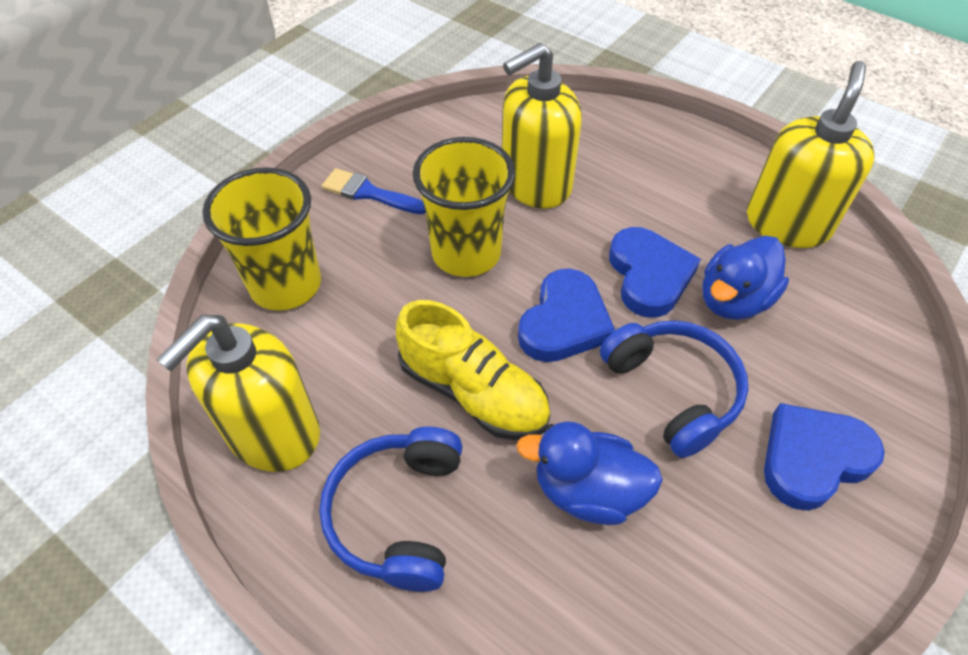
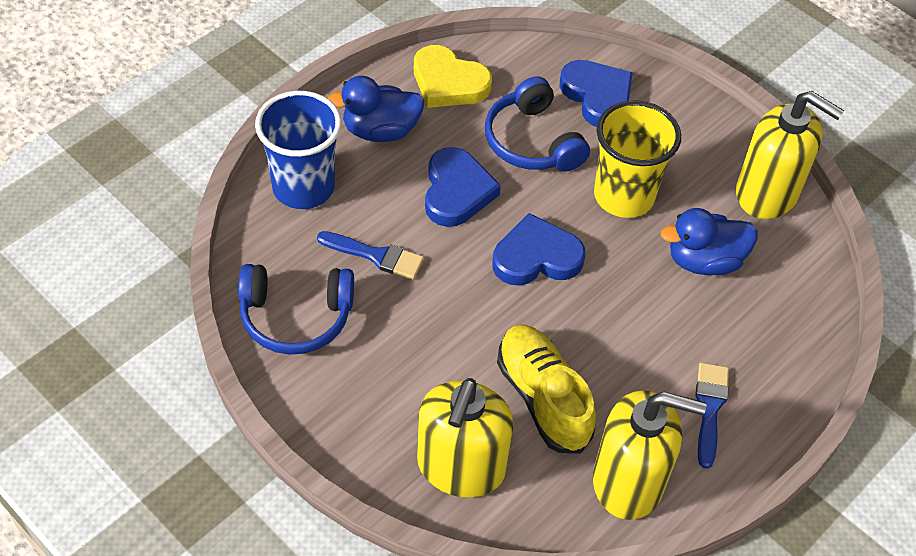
blue brush: 1 -> 2
blue cup: 0 -> 1
yellow cup: 2 -> 1
yellow heart: 0 -> 1

